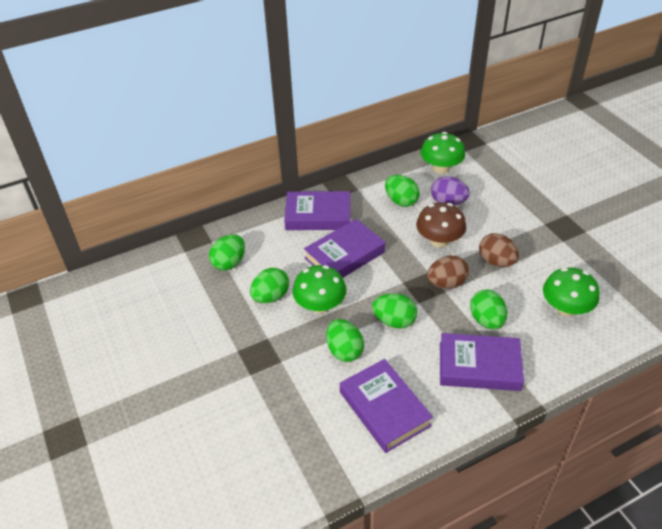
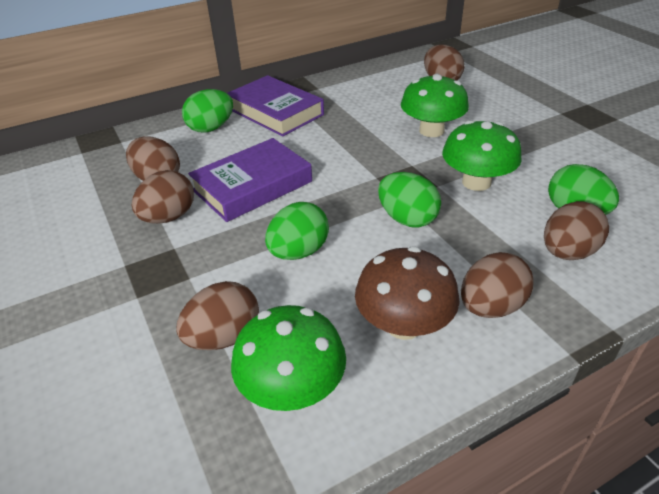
brown egg: 2 -> 6
green egg: 6 -> 4
purple book: 4 -> 2
purple egg: 1 -> 0

